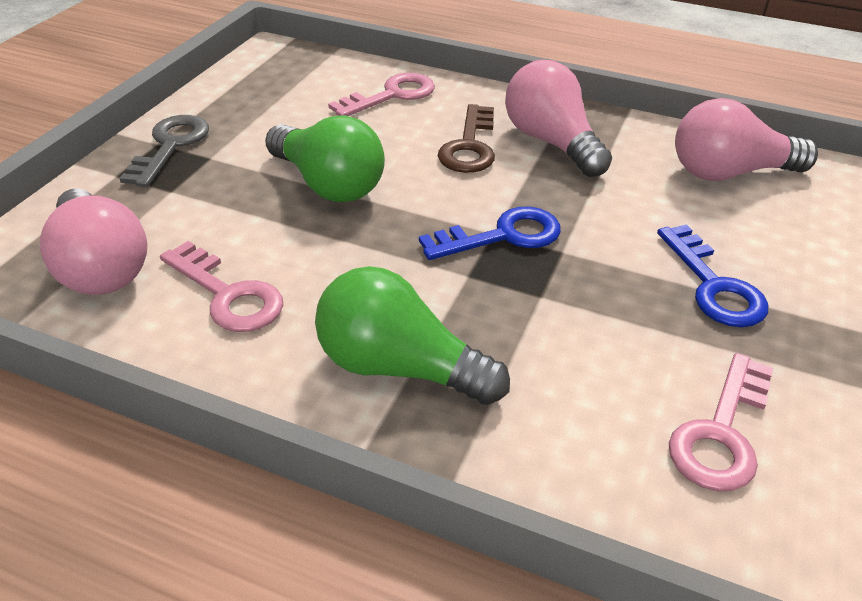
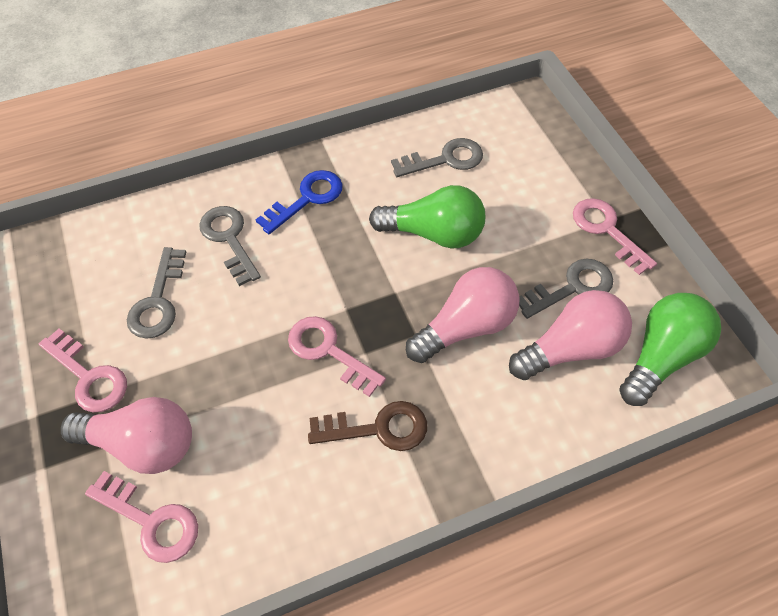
blue key: 2 -> 1
grey key: 1 -> 4
pink key: 3 -> 4

